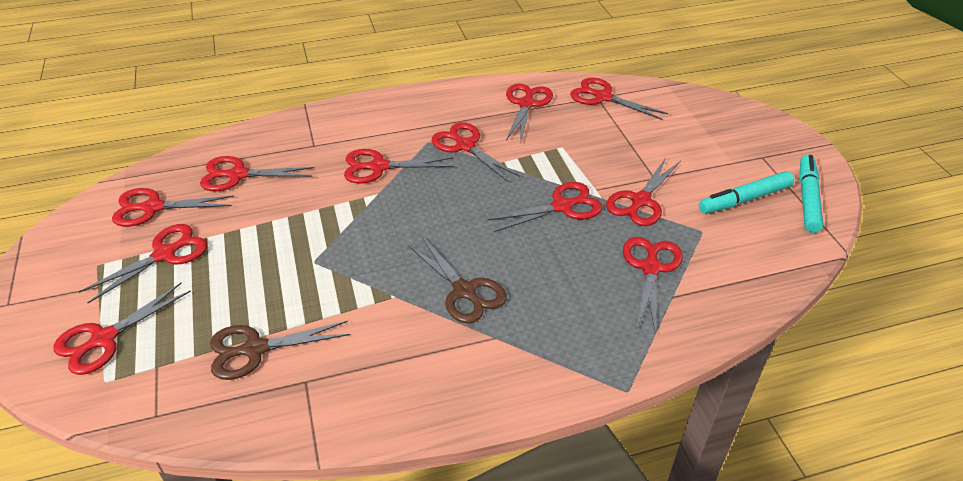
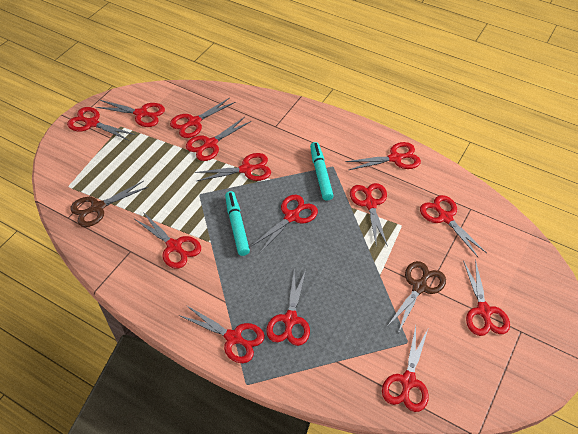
red scissors: 11 -> 14

